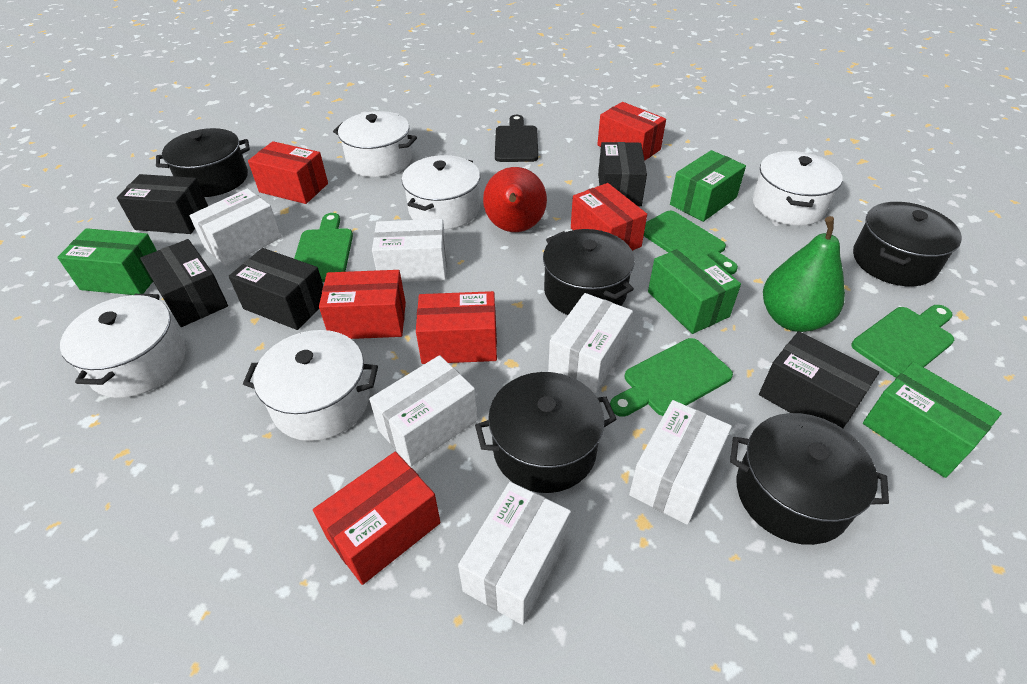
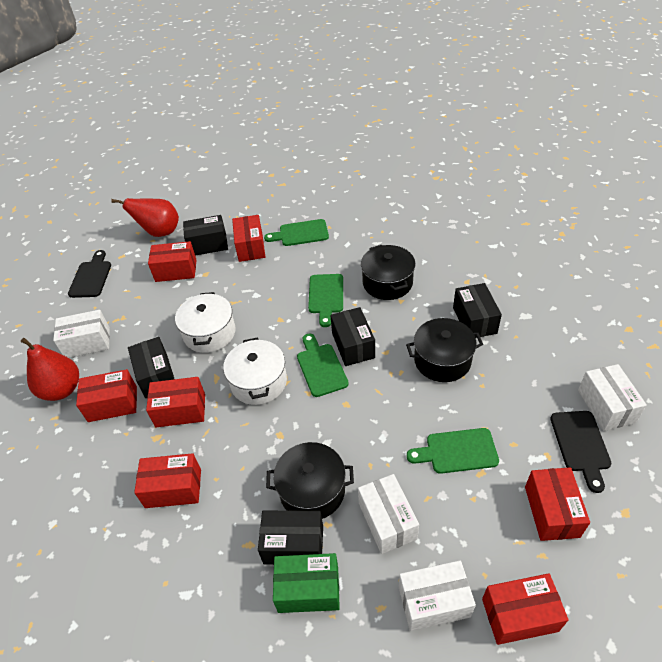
black cutting board: 1 -> 2
black pot: 5 -> 3
green box: 4 -> 1
green pear: 1 -> 0
red box: 6 -> 7
red pear: 1 -> 2
white box: 6 -> 4
white pot: 5 -> 2

